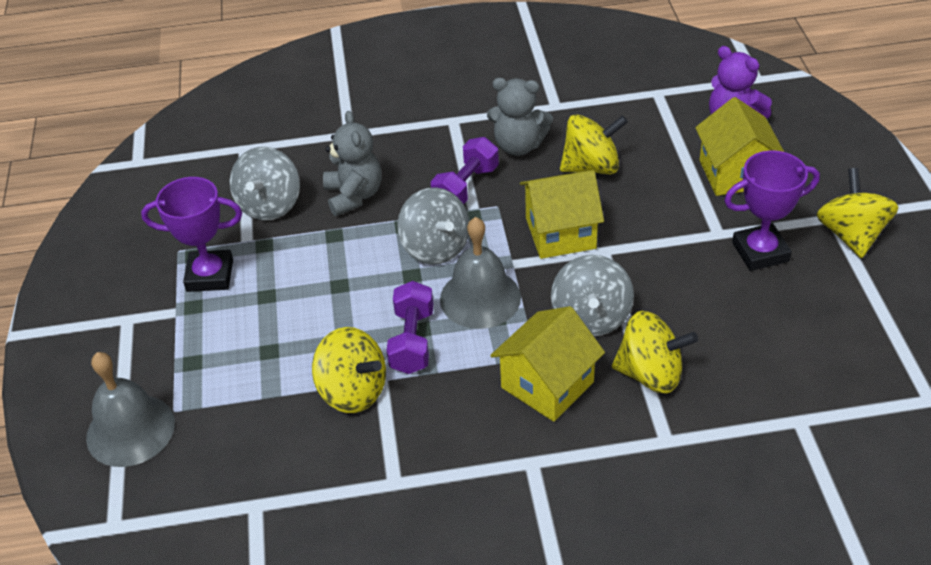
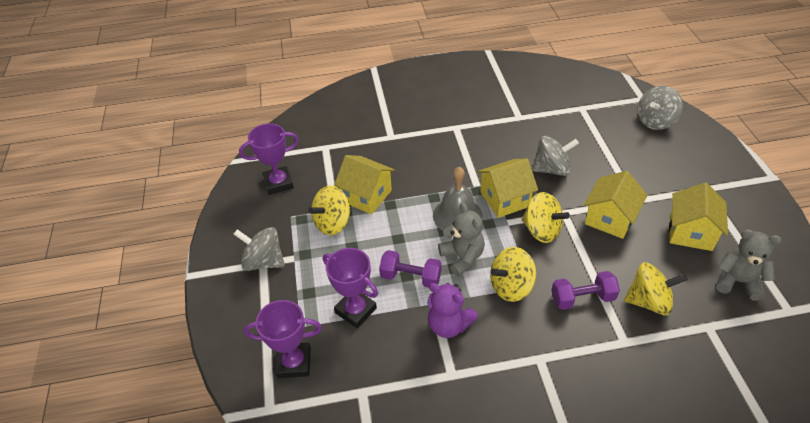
grey bell: 2 -> 1
purple trophy: 2 -> 3
yellow house: 3 -> 4

